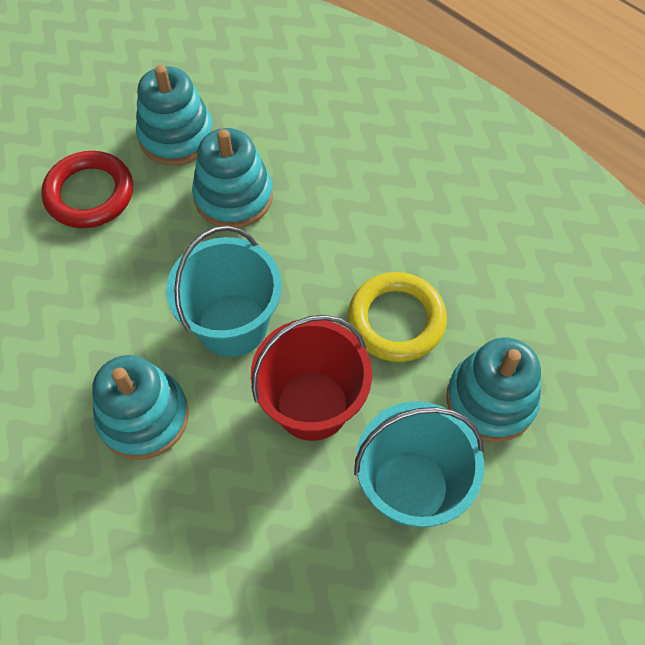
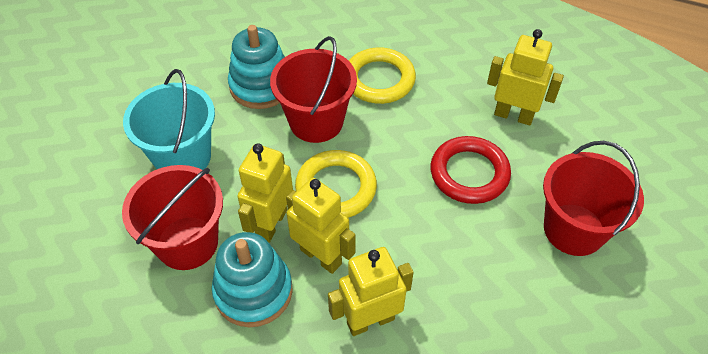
red bucket: 1 -> 3
turquoise bucket: 2 -> 1
turquoise stacking toy: 4 -> 2
yellow ring: 1 -> 2
yellow robot: 0 -> 4

